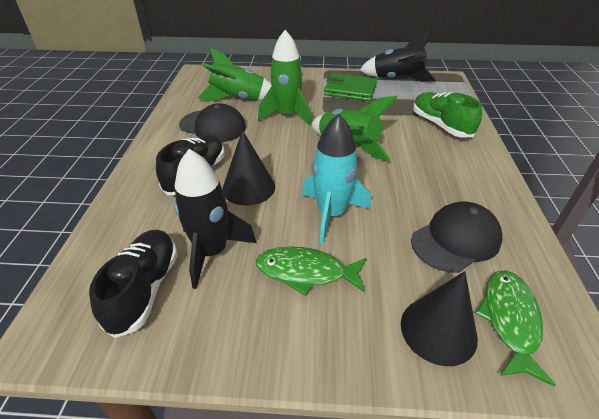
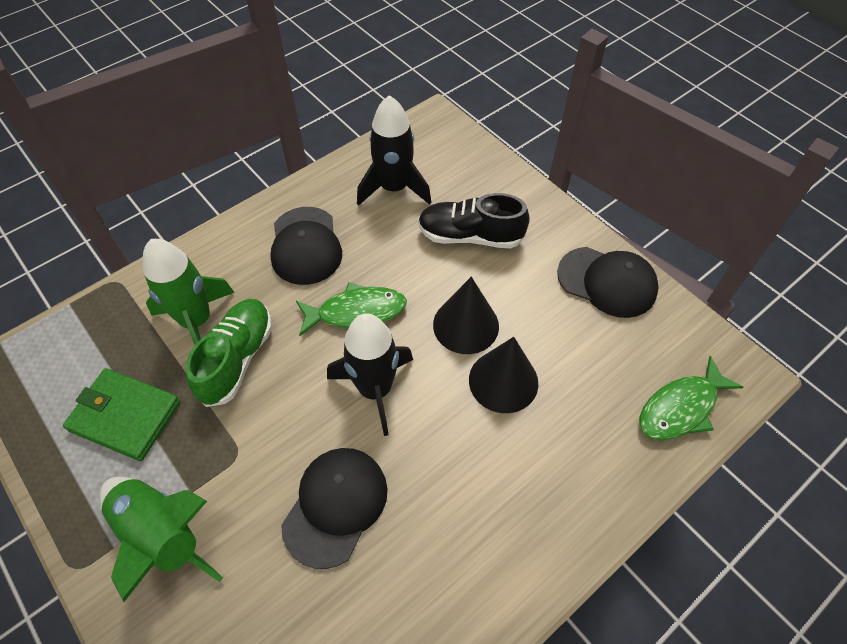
black cap: 2 -> 3
black shoe: 2 -> 1
green rocket: 3 -> 2
turquoise rocket: 1 -> 0

